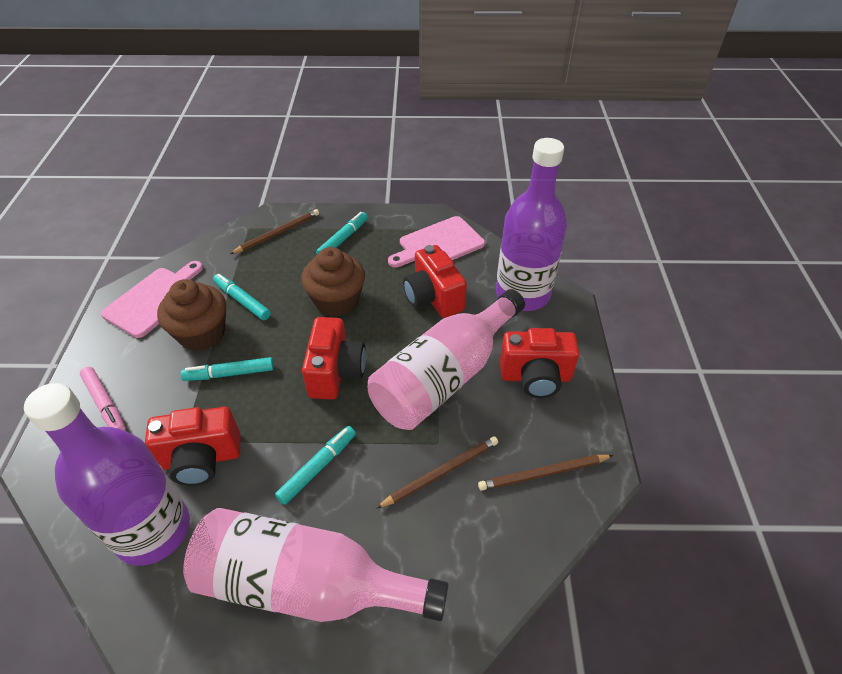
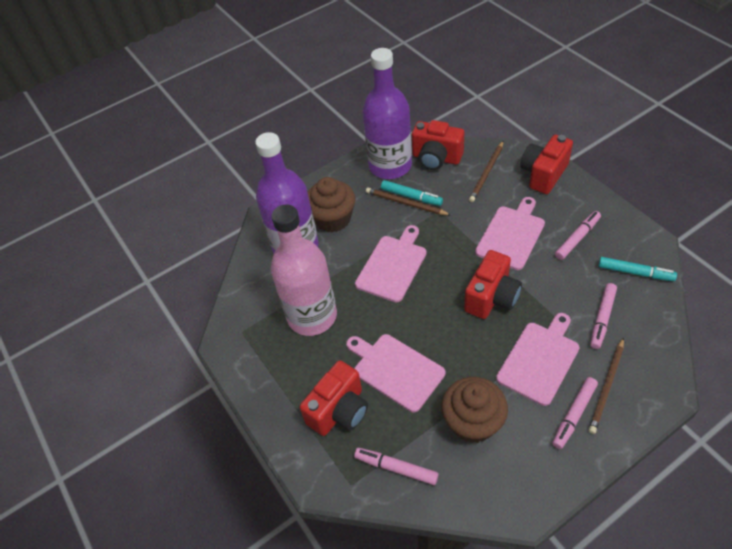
pink bottle: 2 -> 1
pink cutting board: 2 -> 4
pink marker: 1 -> 4
turquoise marker: 4 -> 2

